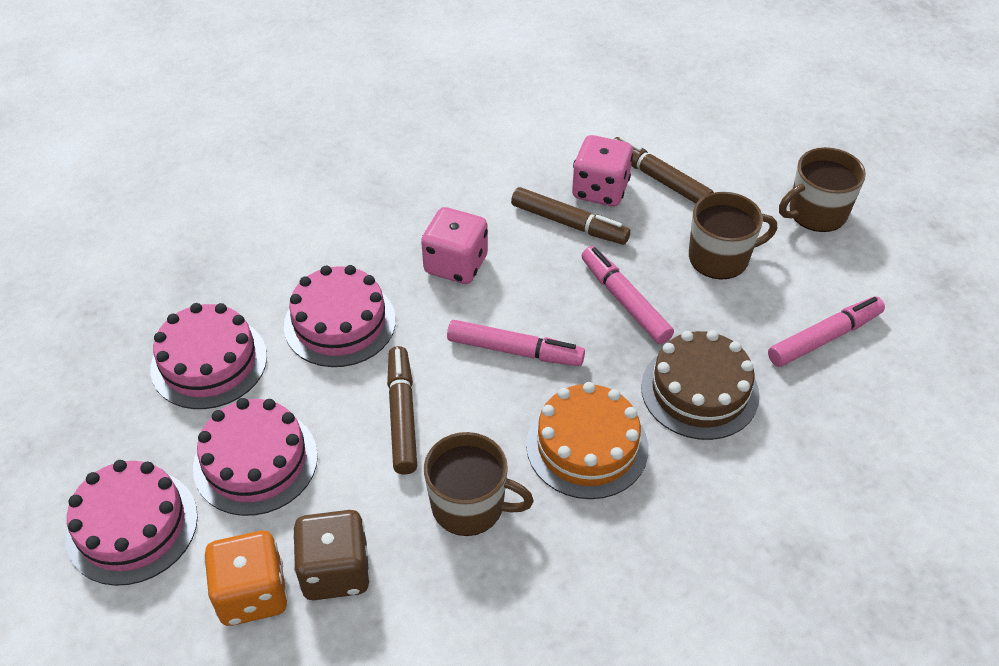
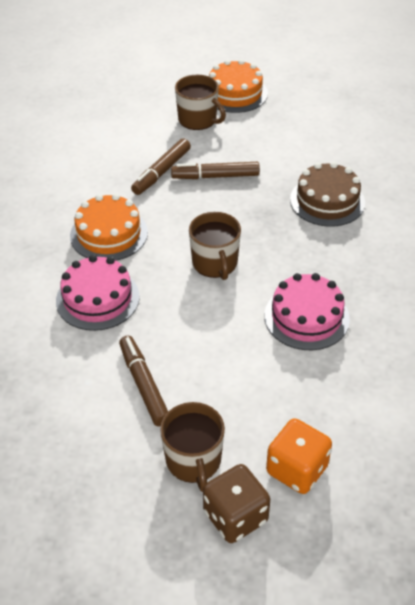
orange cake: 1 -> 2
pink cake: 4 -> 2
pink dice: 2 -> 0
pink marker: 3 -> 0

